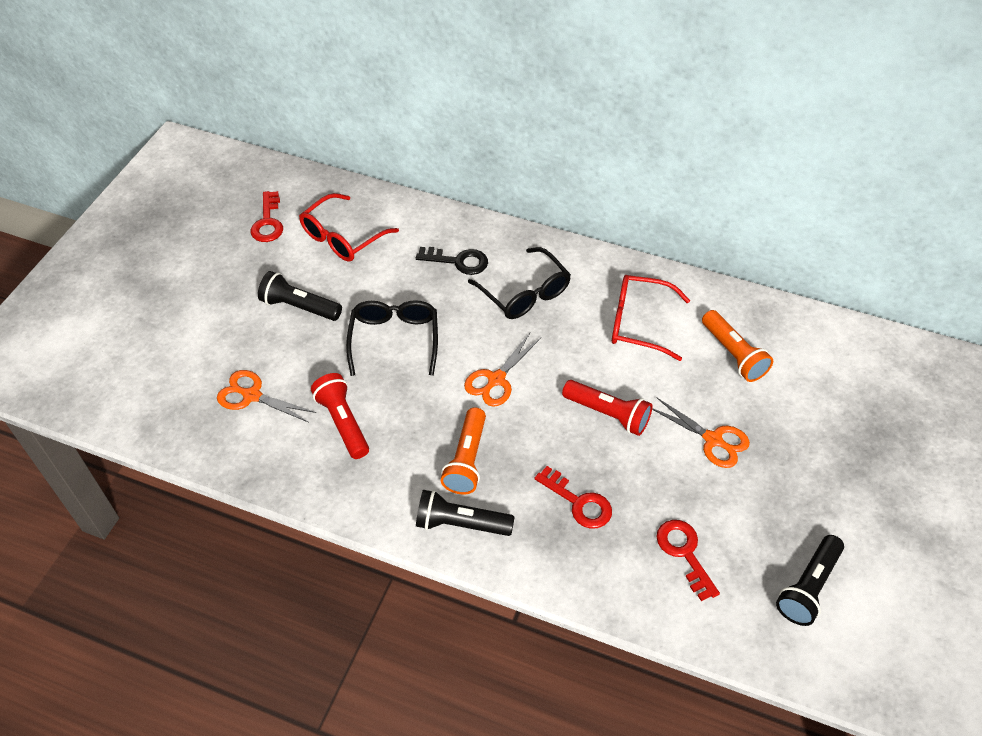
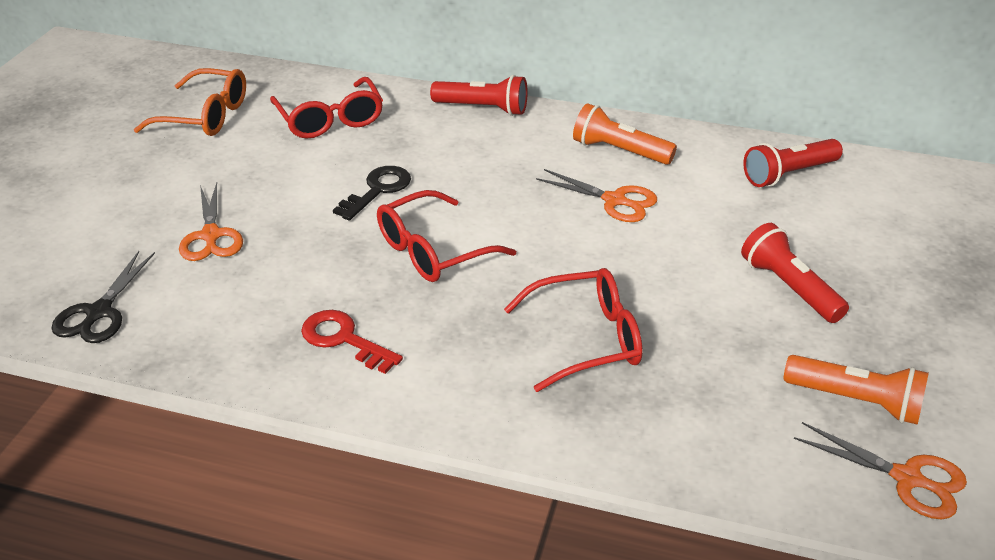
black flashlight: 3 -> 0
black glasses: 2 -> 0
black scissors: 0 -> 1
orange glasses: 0 -> 1
red flashlight: 2 -> 3
red glasses: 2 -> 3
red key: 3 -> 1

